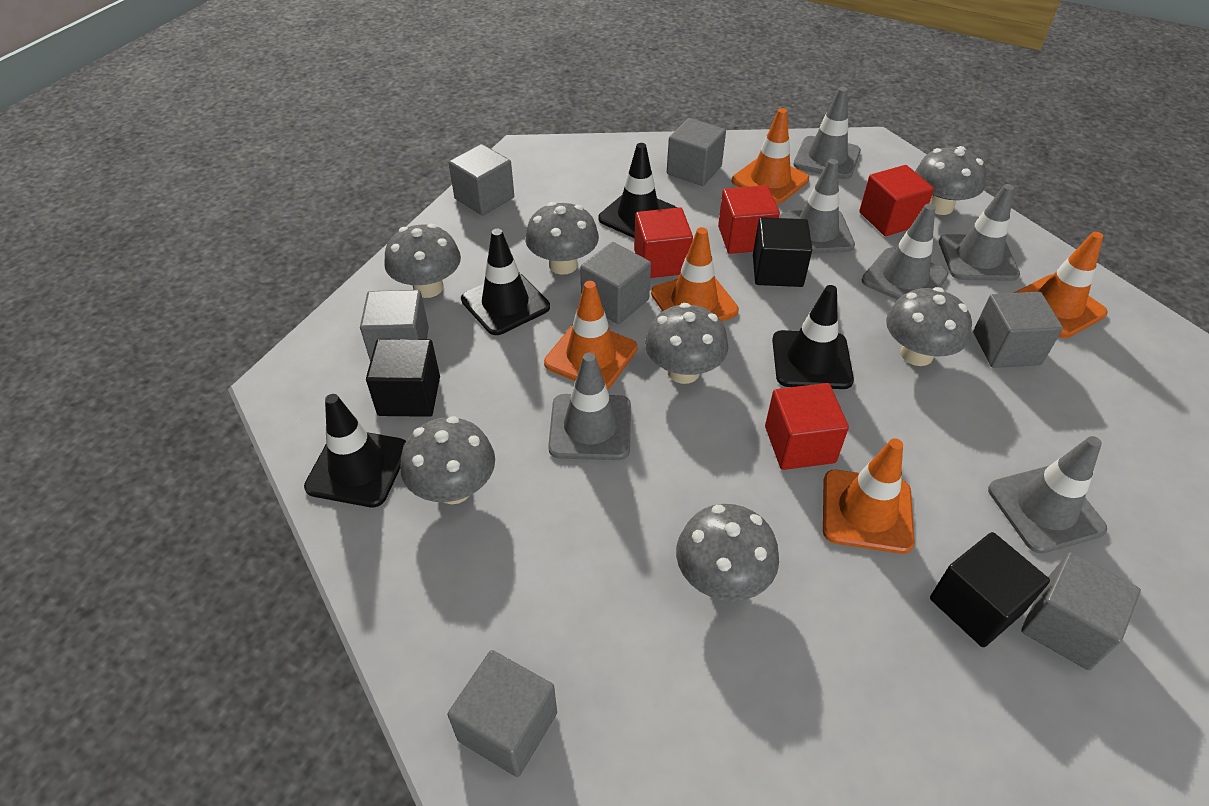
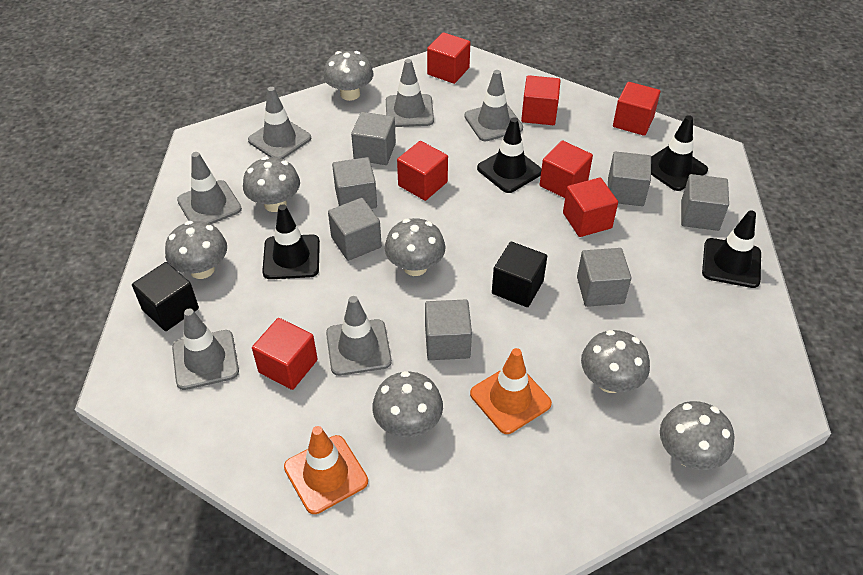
black cube: 3 -> 2
orange traffic cone: 5 -> 2
red cube: 4 -> 7

